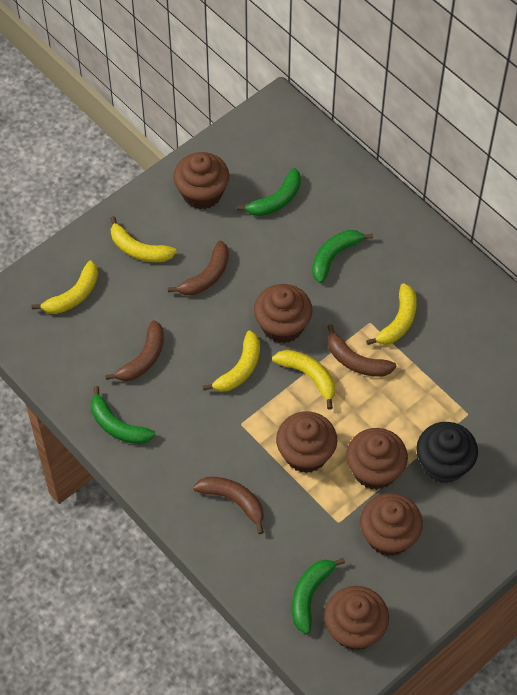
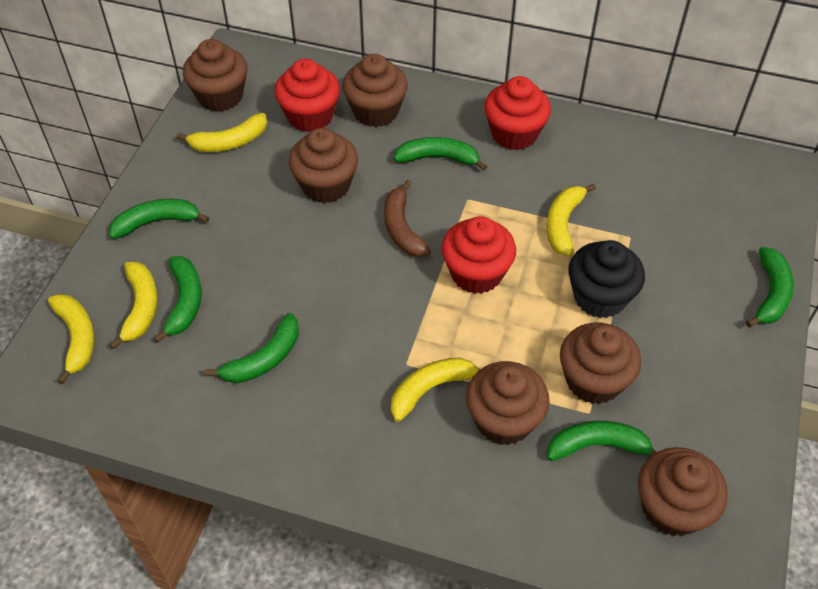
brown banana: 4 -> 1
green banana: 4 -> 6
red cupcake: 0 -> 3

